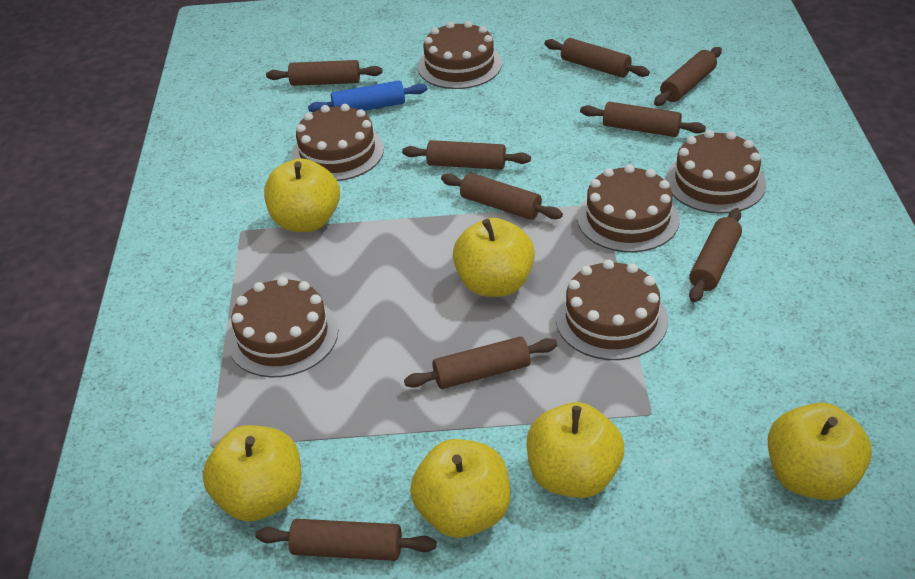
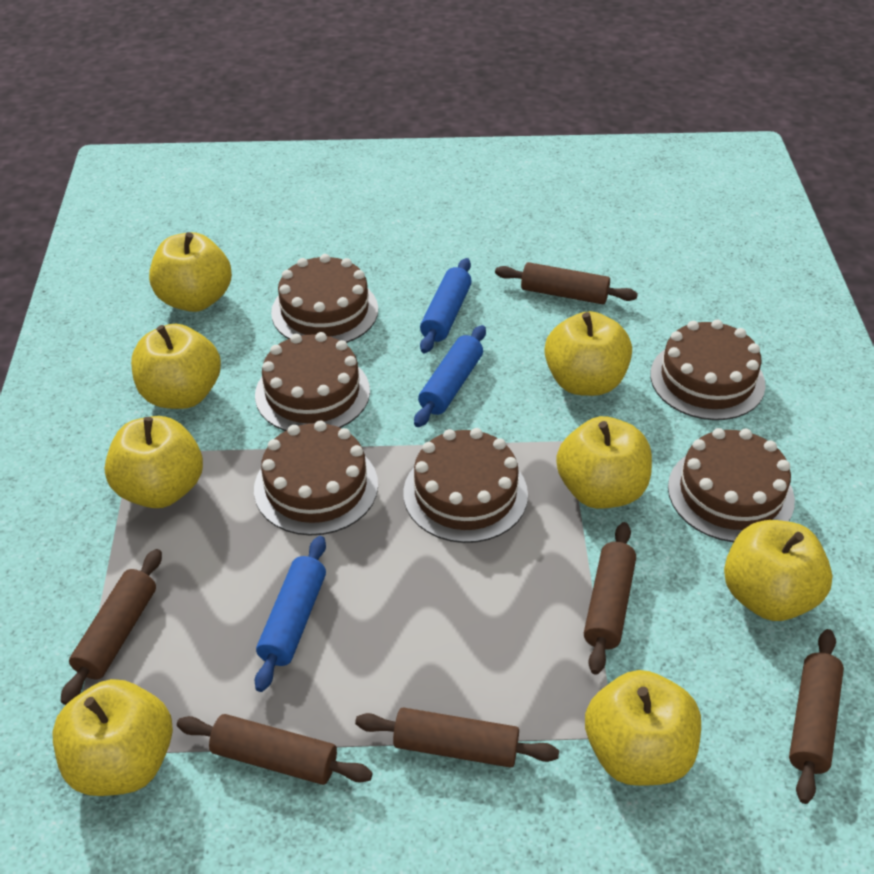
blue rolling pin: 1 -> 3
brown rolling pin: 9 -> 6
yellow apple: 6 -> 8

